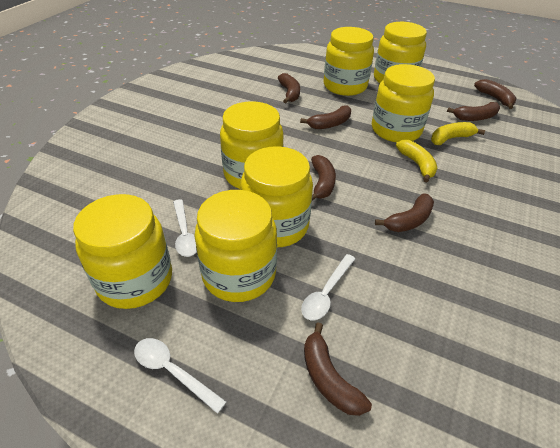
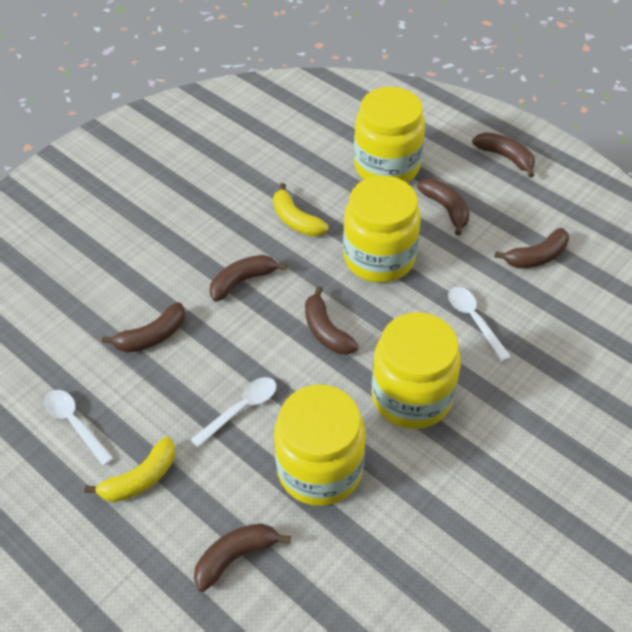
yellow jar: 7 -> 4

